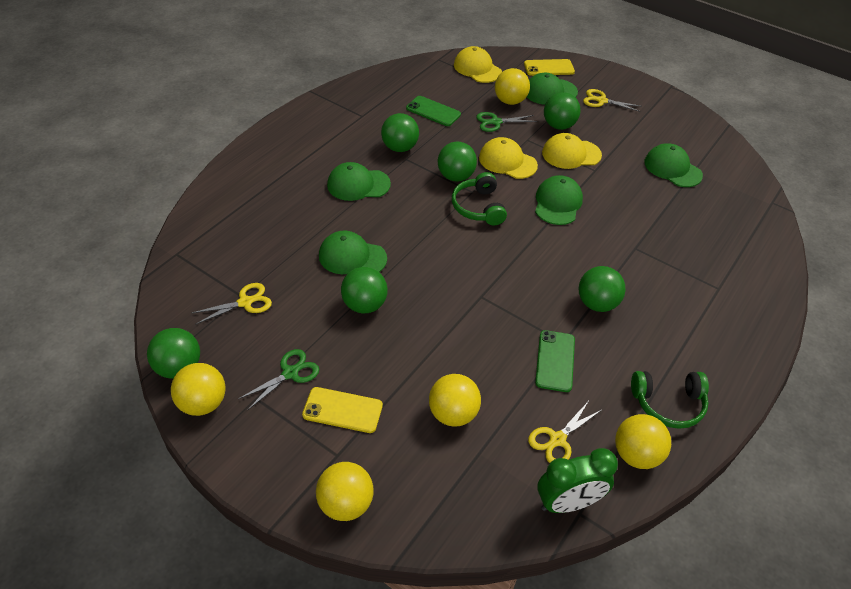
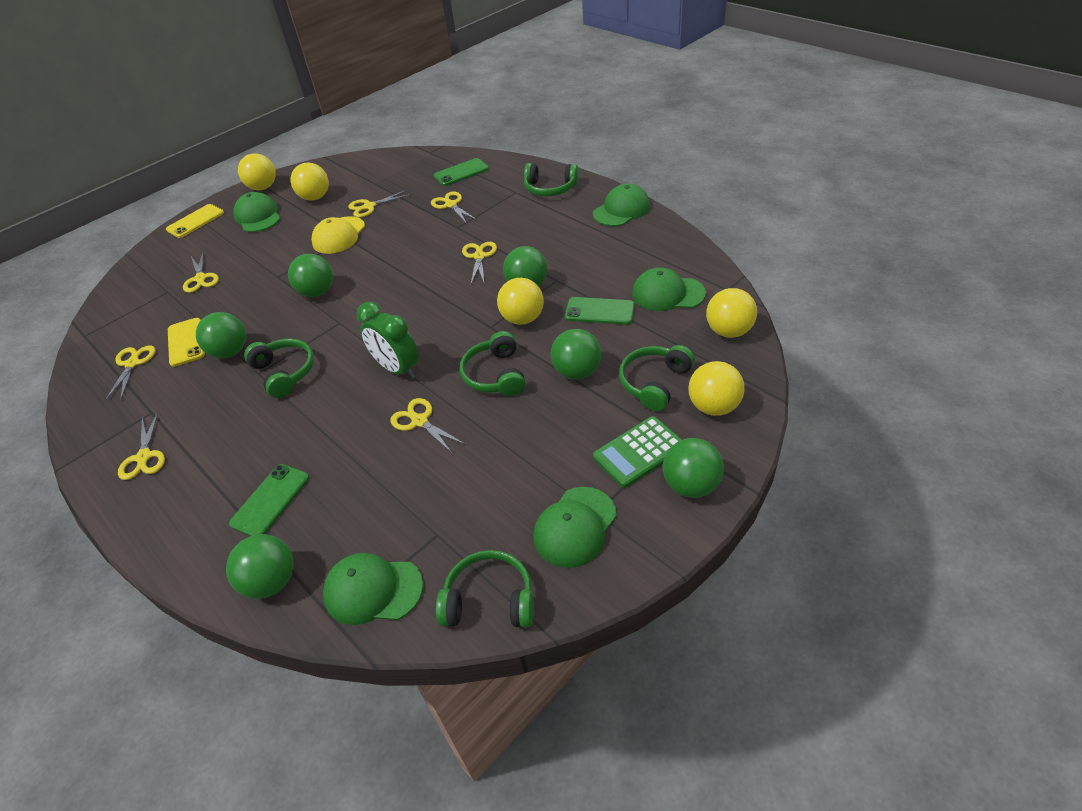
green calculator: 0 -> 1
green headphones: 2 -> 5
green phone: 2 -> 3
green scissors: 2 -> 0
yellow cap: 3 -> 1
yellow scissors: 3 -> 7

